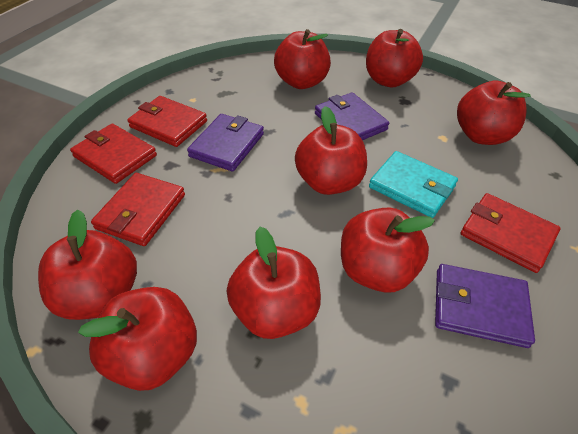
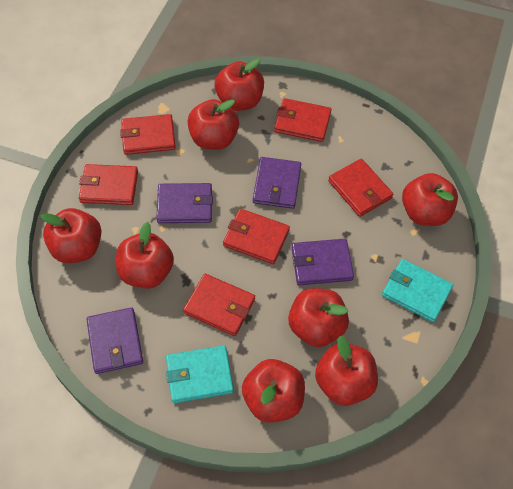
purple wallet: 3 -> 4
red wallet: 4 -> 6
turquoise wallet: 1 -> 2

